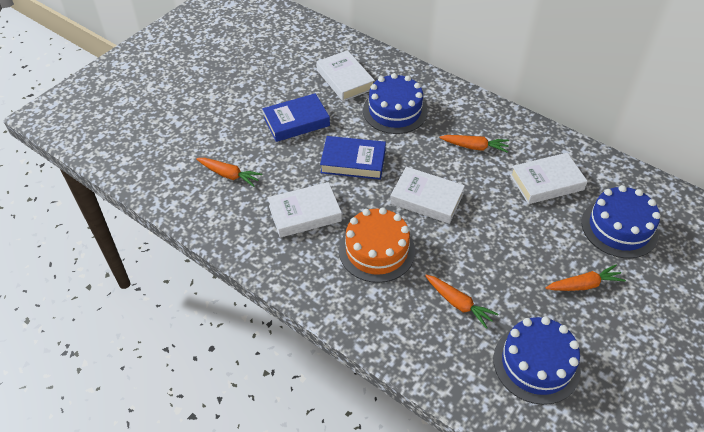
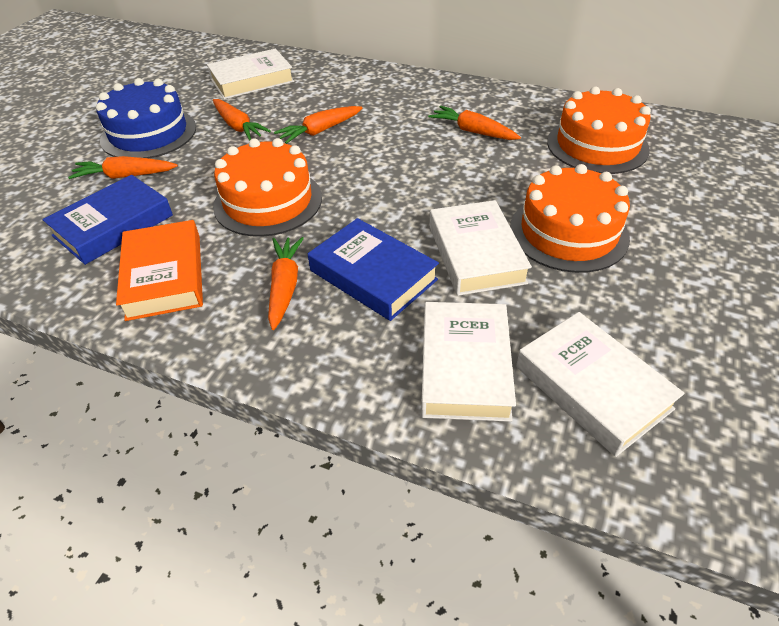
blue cake: 3 -> 1
orange book: 0 -> 1
orange cake: 1 -> 3
orange carrot: 4 -> 5

